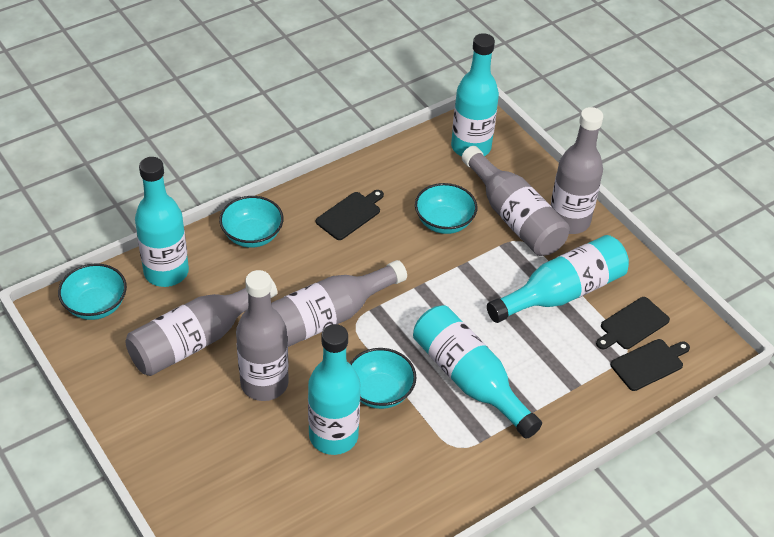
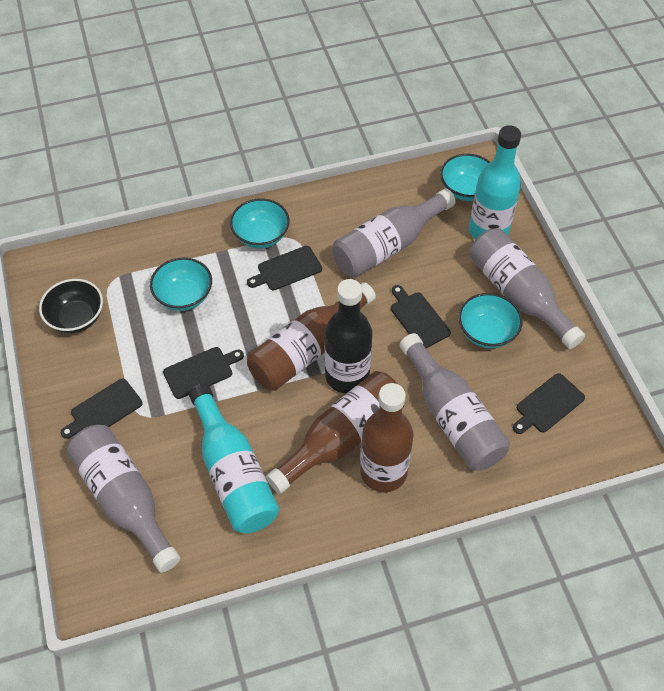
black bottle: 0 -> 1
black bowl: 0 -> 1
black cutting board: 3 -> 5
brown bottle: 0 -> 3
grey bottle: 5 -> 4
turquoise bottle: 5 -> 2

